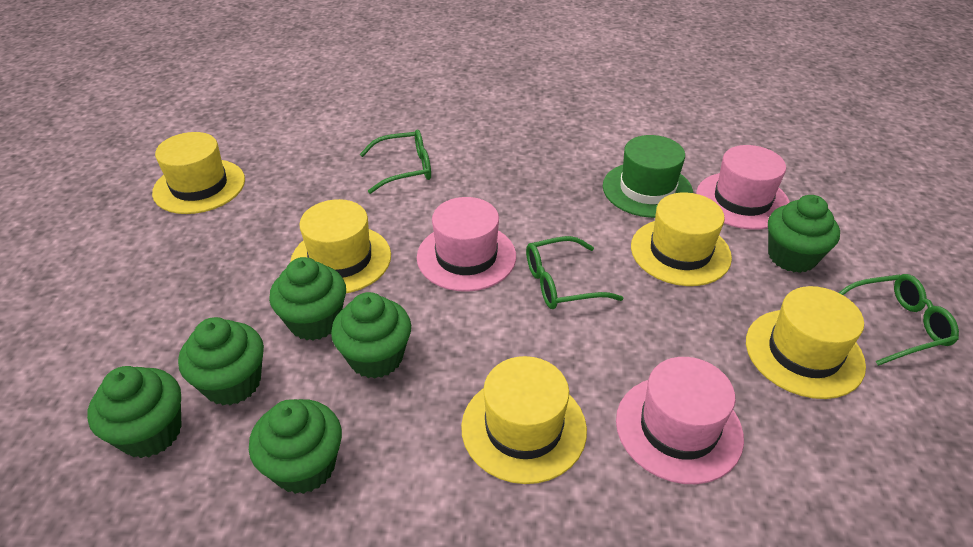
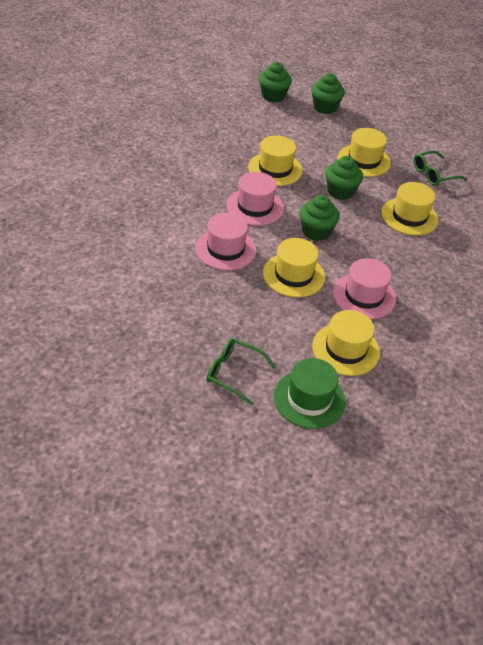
green cupcake: 6 -> 4
green glasses: 3 -> 2

